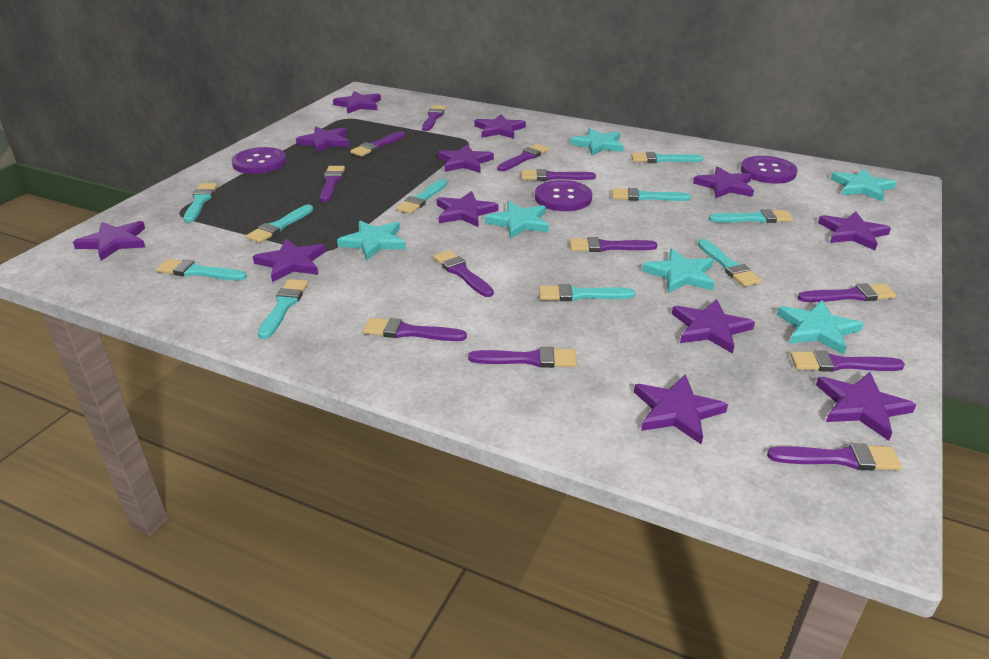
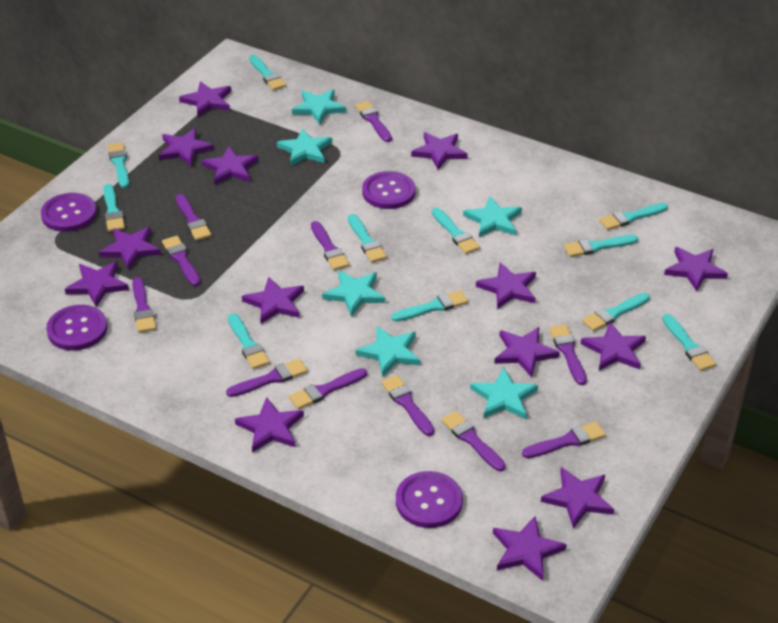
purple brush: 12 -> 11
purple button: 3 -> 4
purple star: 12 -> 14
turquoise brush: 10 -> 11

